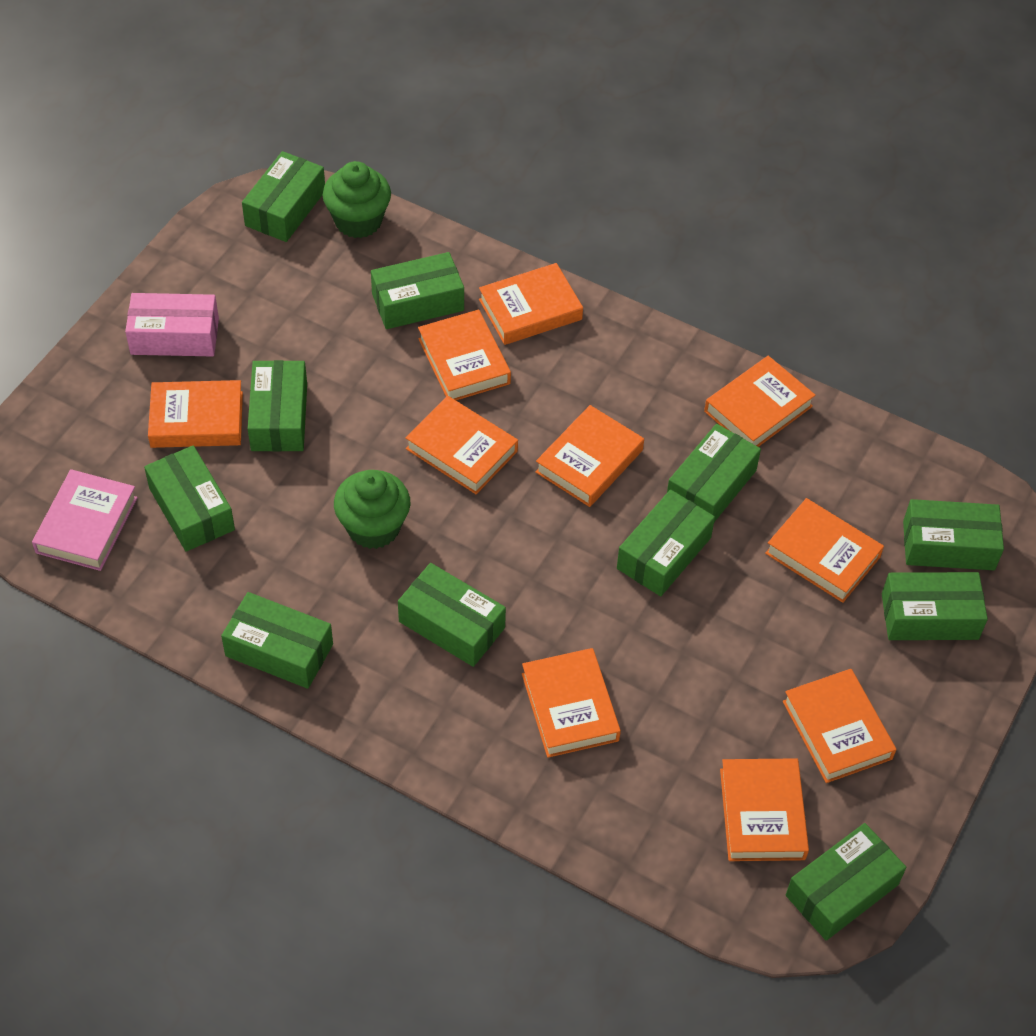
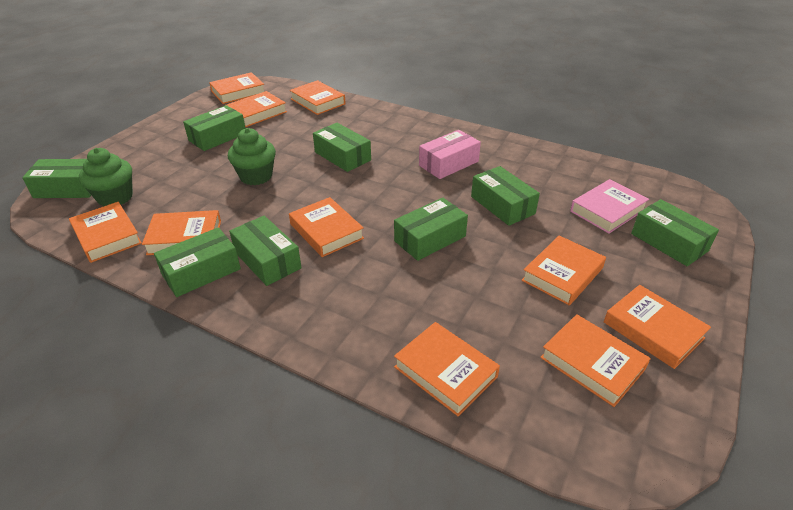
green box: 11 -> 8

